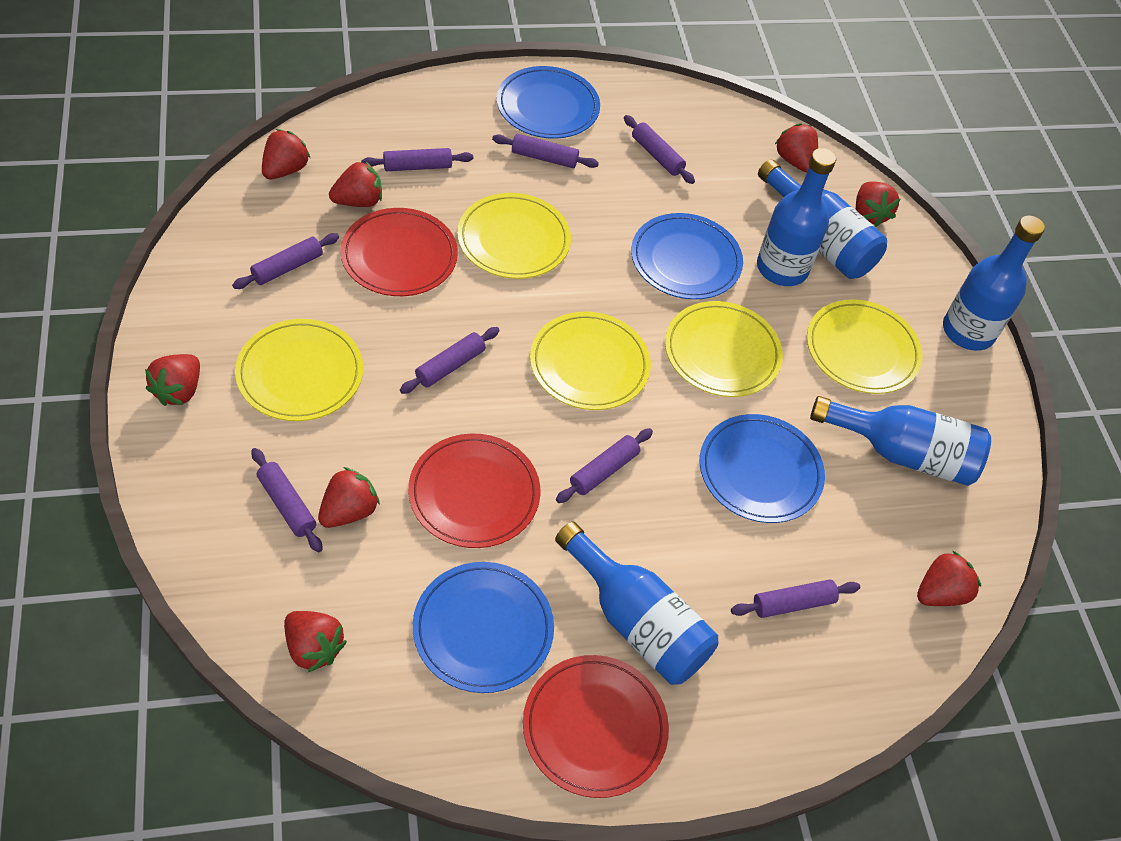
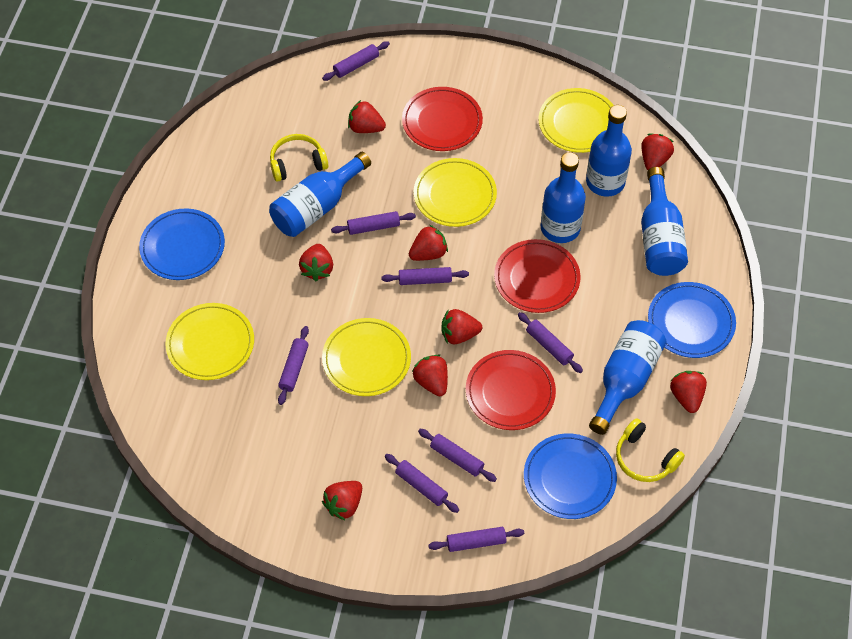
blue plate: 4 -> 3
yellow headphones: 0 -> 2
yellow plate: 5 -> 4

